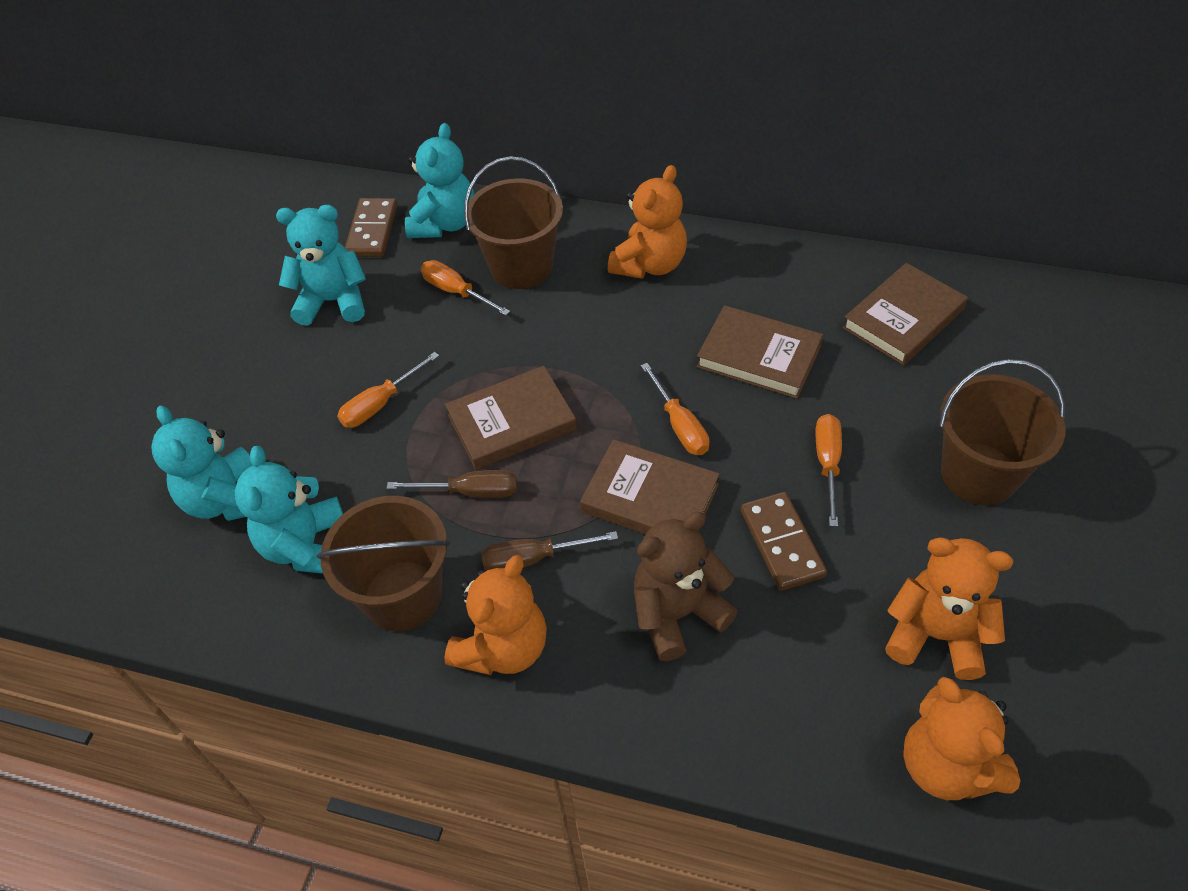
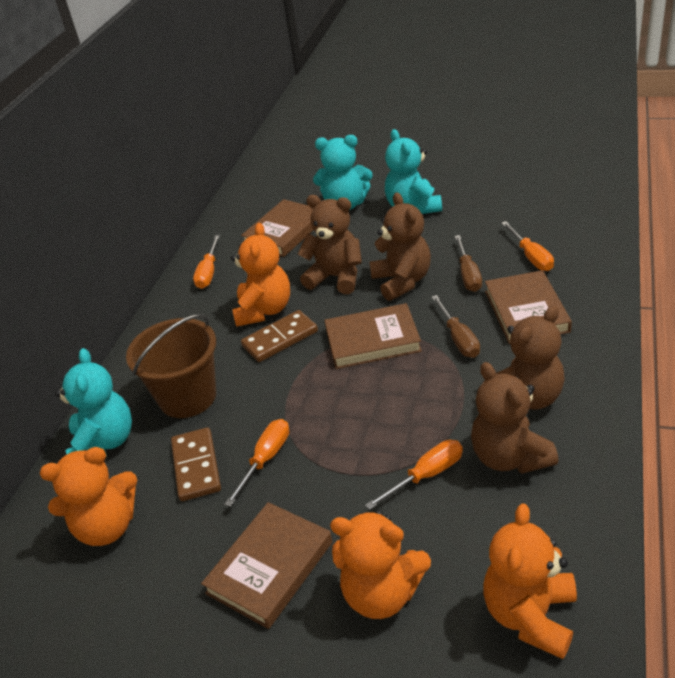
brown bucket: 3 -> 1
brown teddy bear: 1 -> 4
turquoise teddy bear: 4 -> 3

